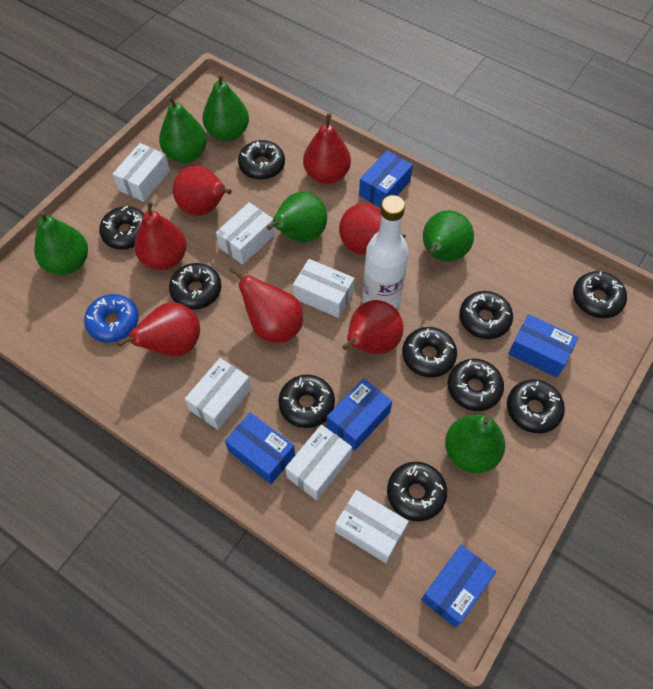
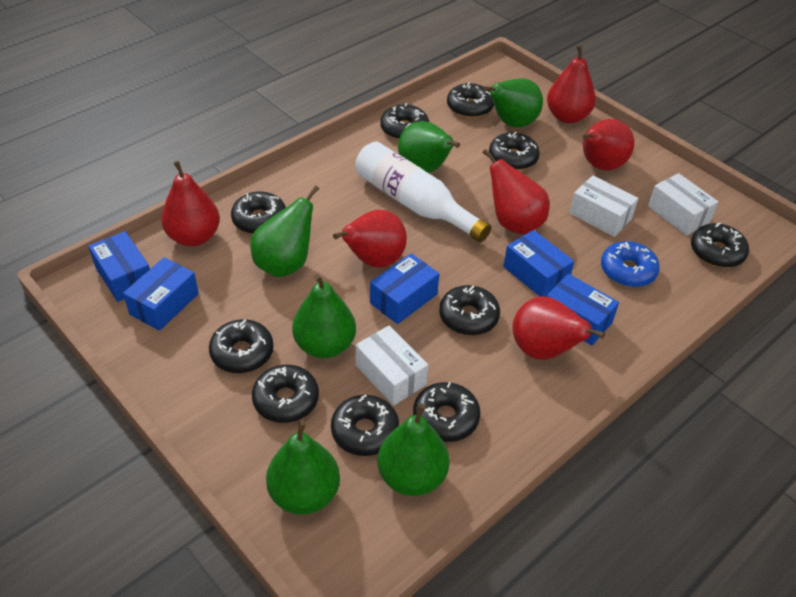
red pear: 7 -> 6
white box: 6 -> 3

